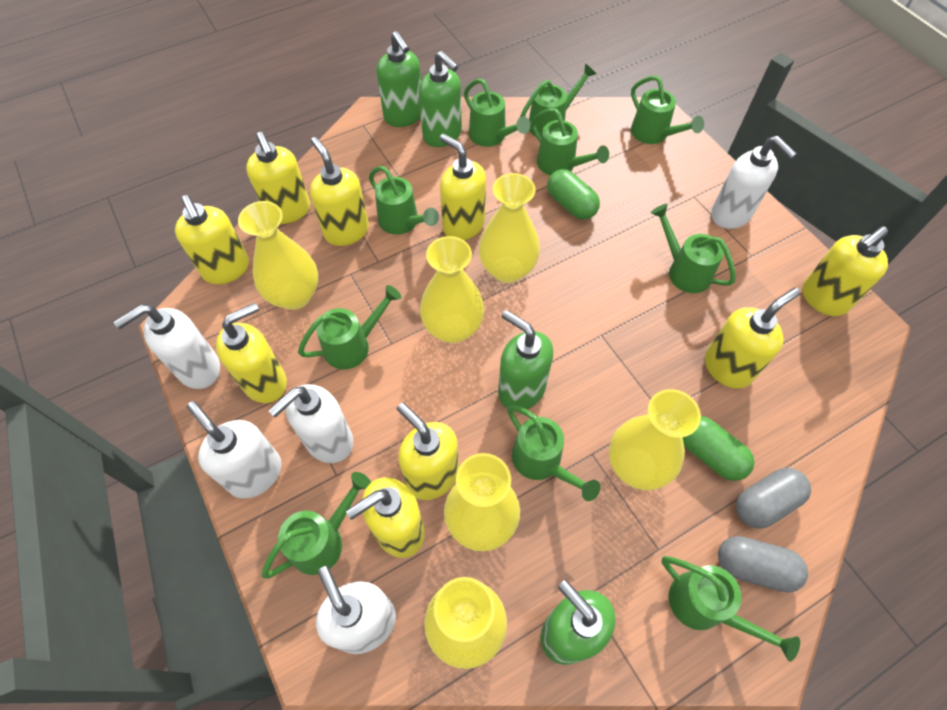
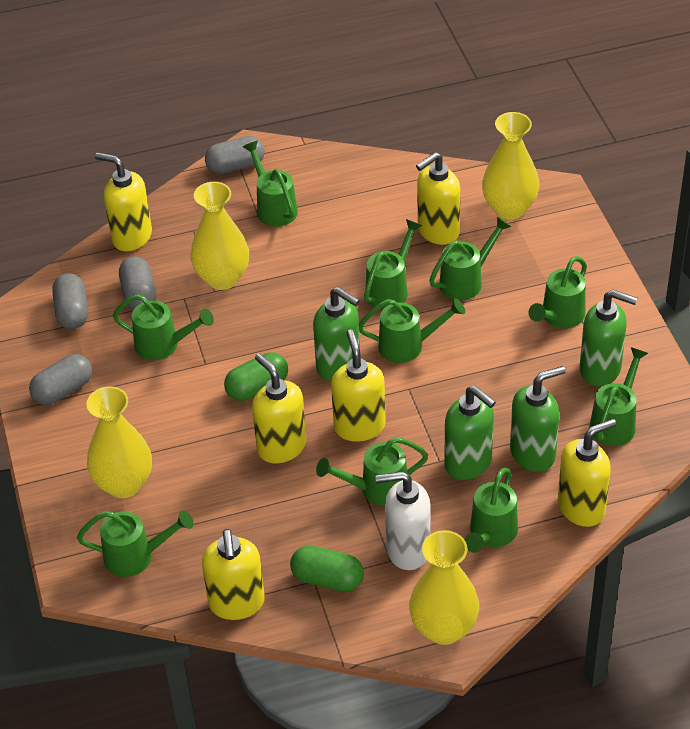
grey capsule: 2 -> 4
white soap dispenser: 5 -> 1
yellow soap dispenser: 9 -> 6
yellow vase: 6 -> 4

